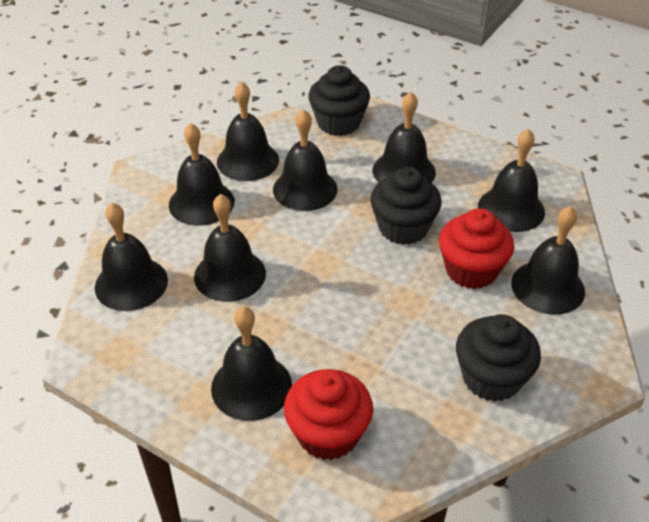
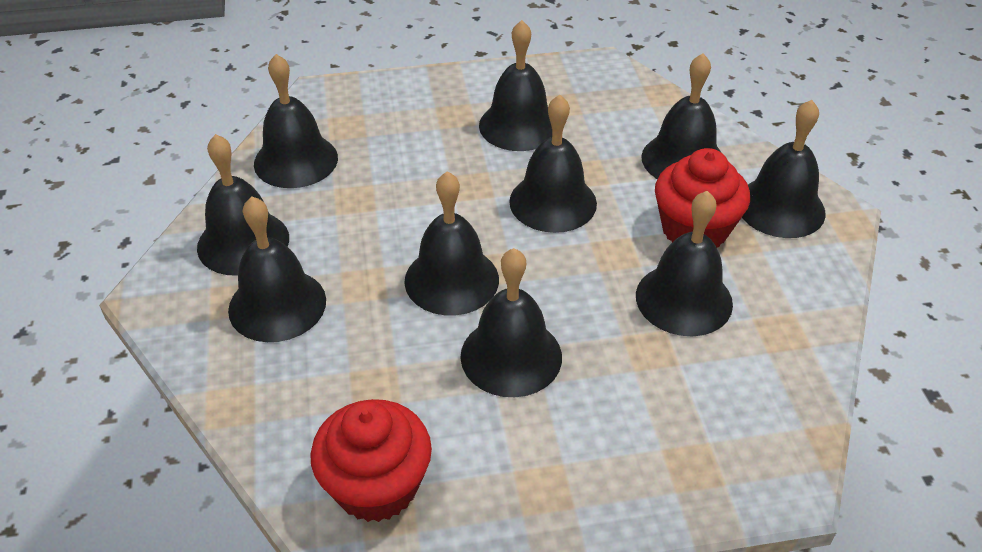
black bell: 9 -> 10
black cupcake: 3 -> 0

